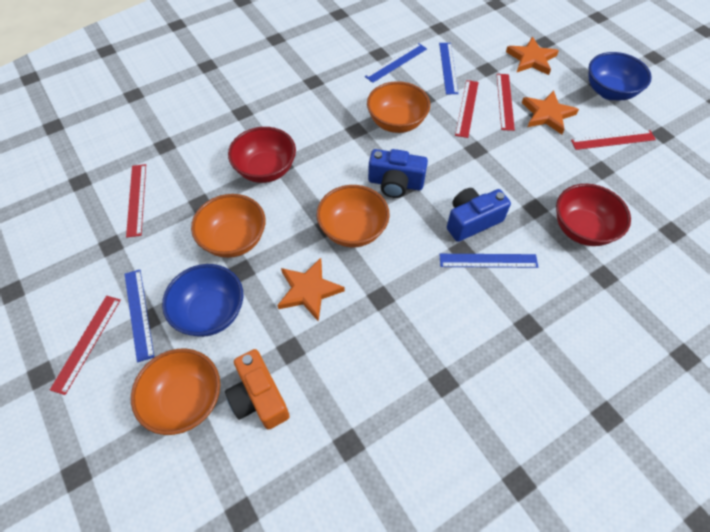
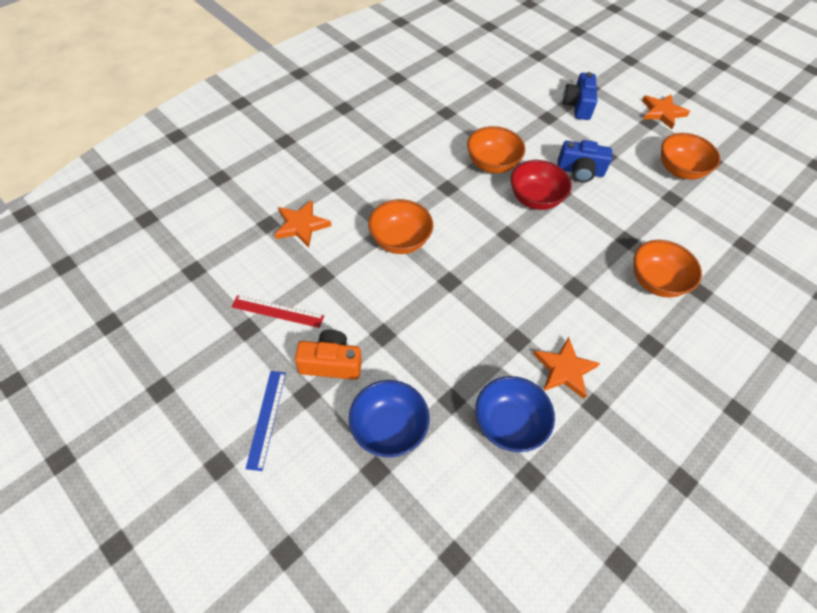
blue ruler: 4 -> 1
red bowl: 2 -> 1
red ruler: 5 -> 1

